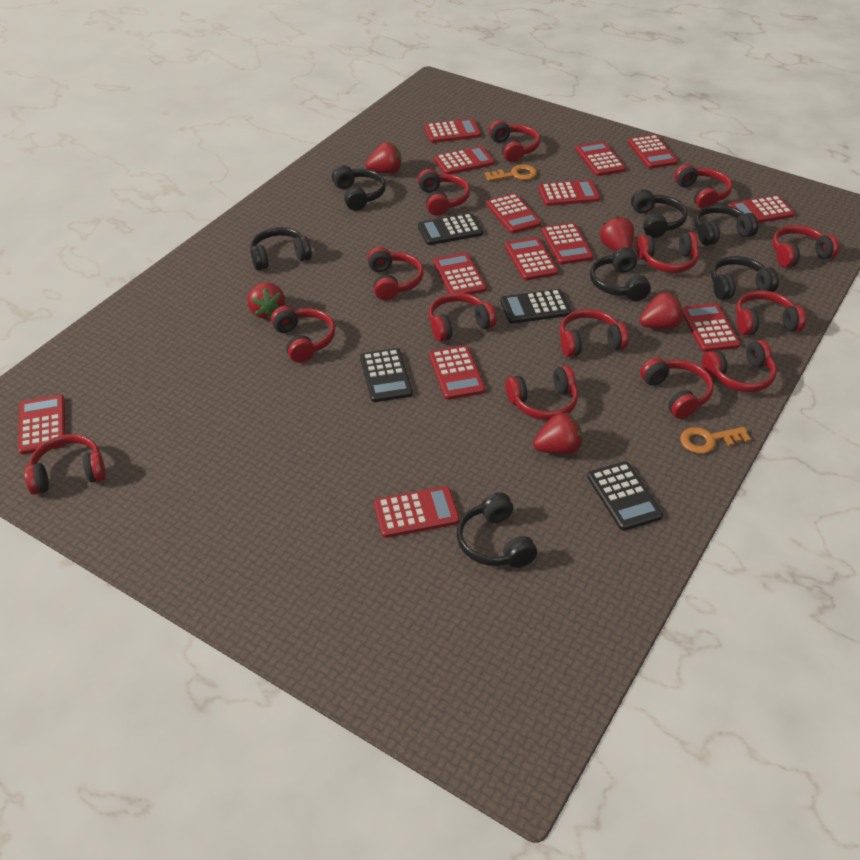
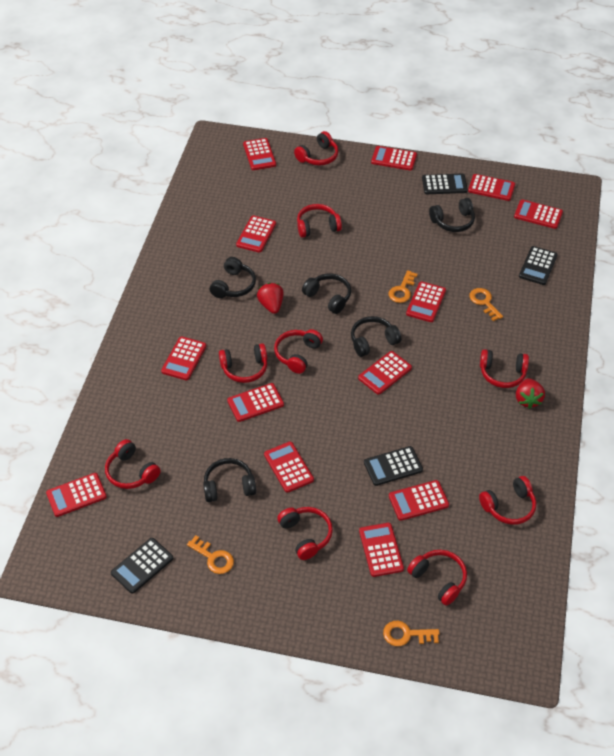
black headphones: 7 -> 5
orange key: 2 -> 4
red calculator: 14 -> 13
red headphones: 14 -> 9
red strawberry: 5 -> 2

